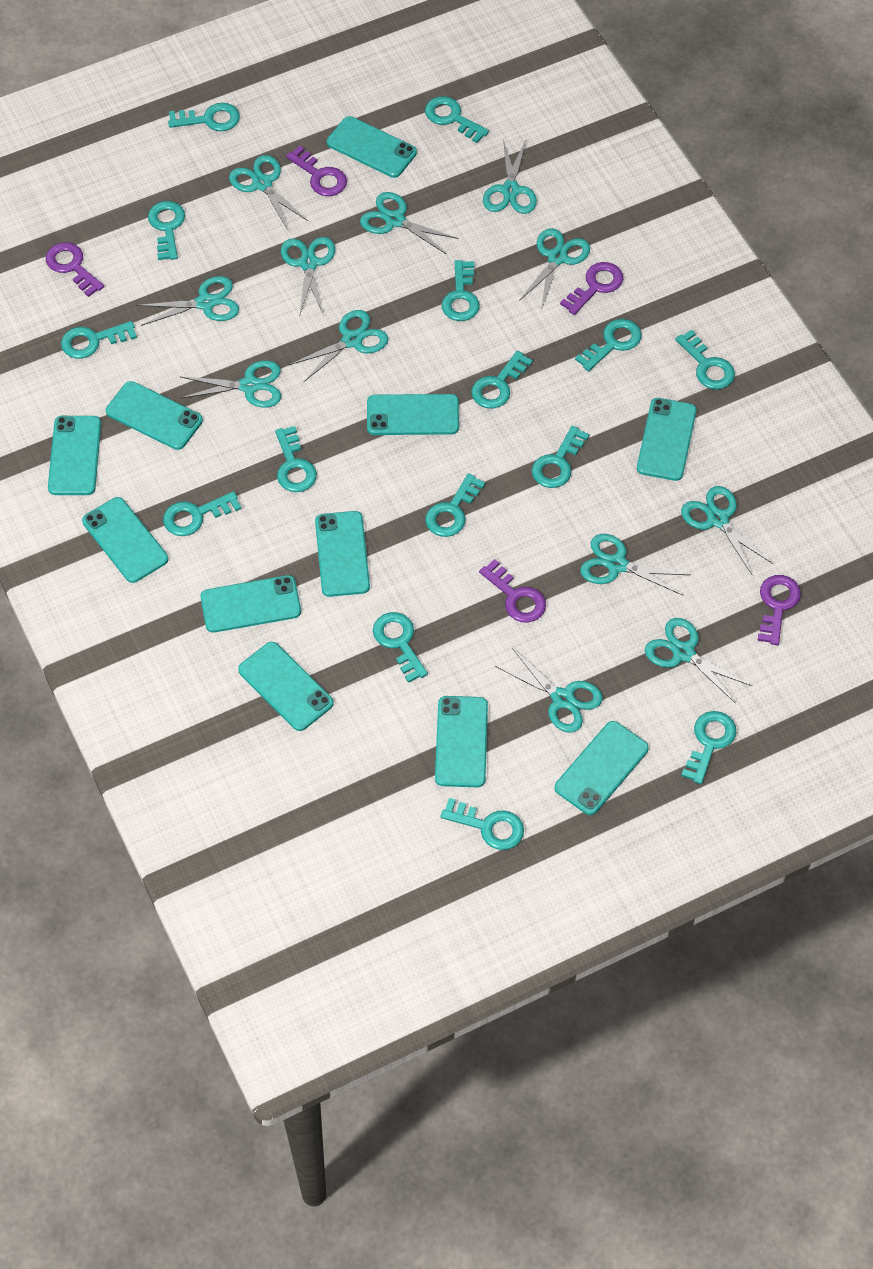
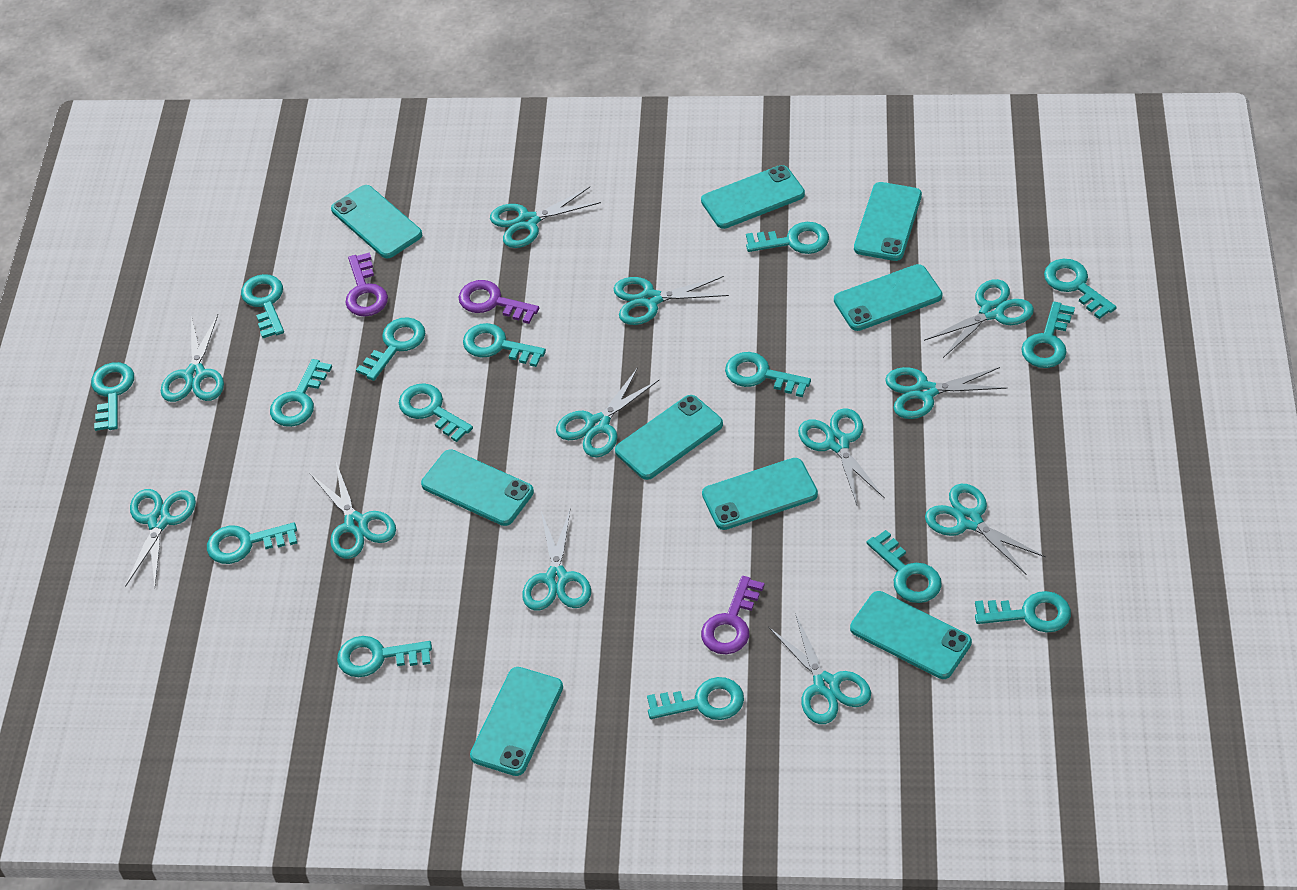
purple key: 5 -> 3
turquoise phone: 11 -> 9

